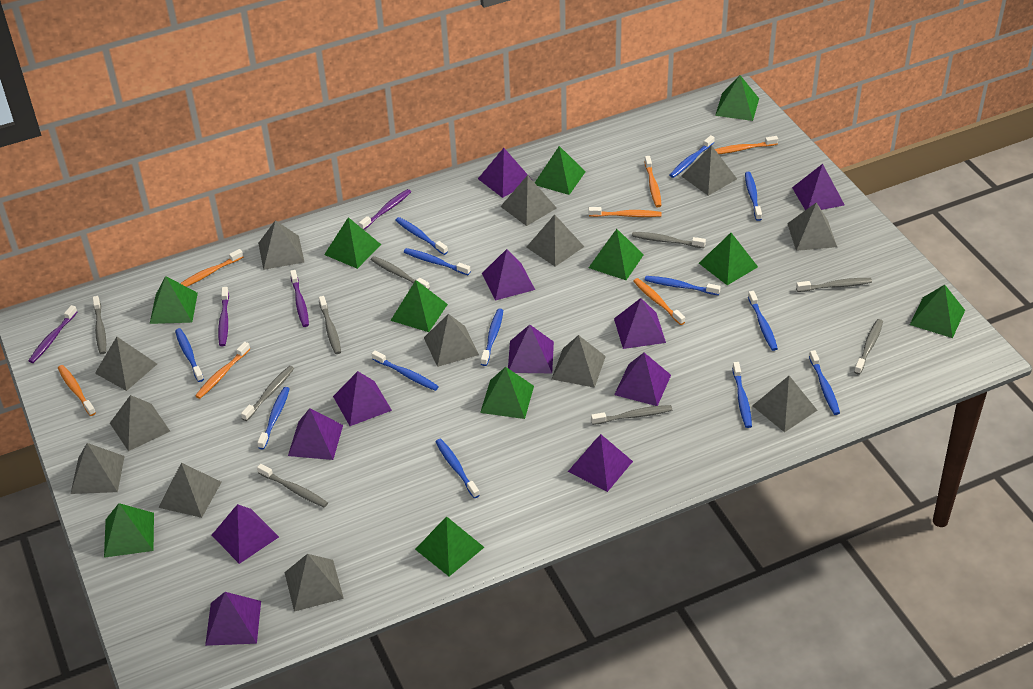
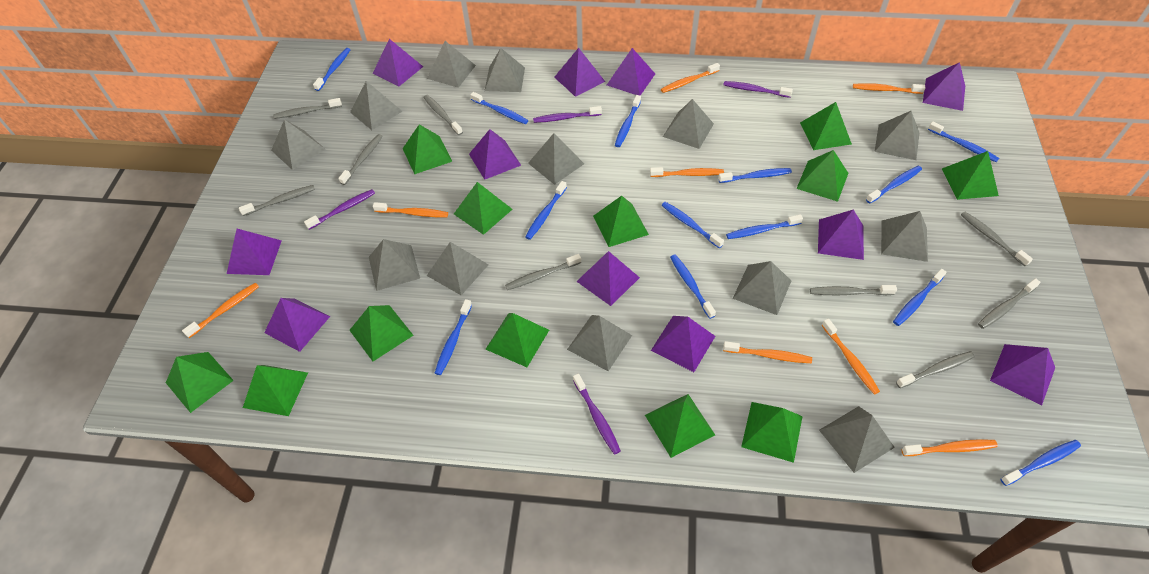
green pyramid: 11 -> 12
orange toothbrush: 7 -> 8

